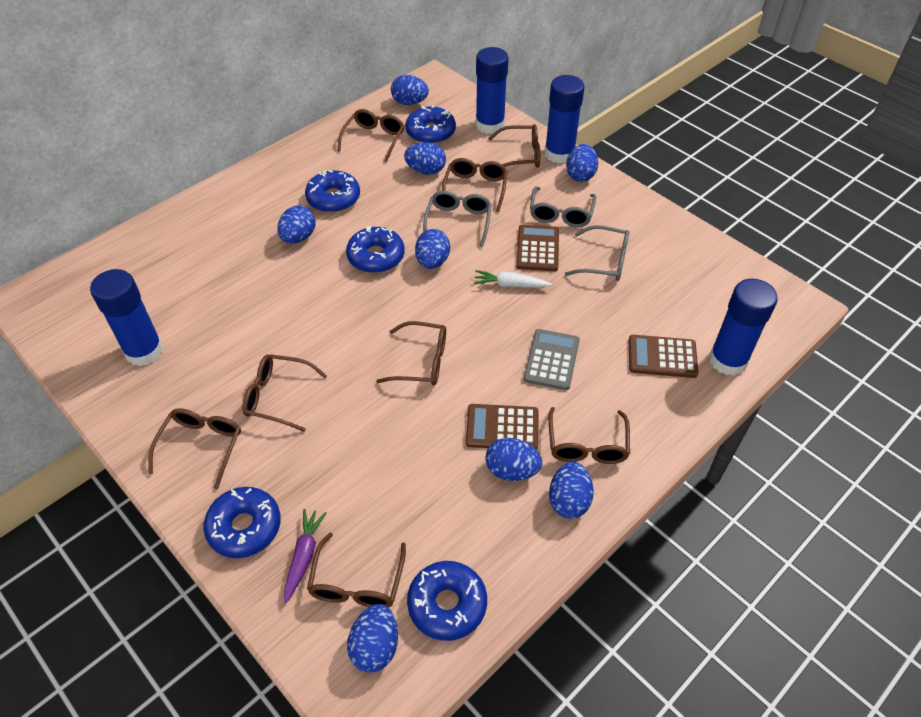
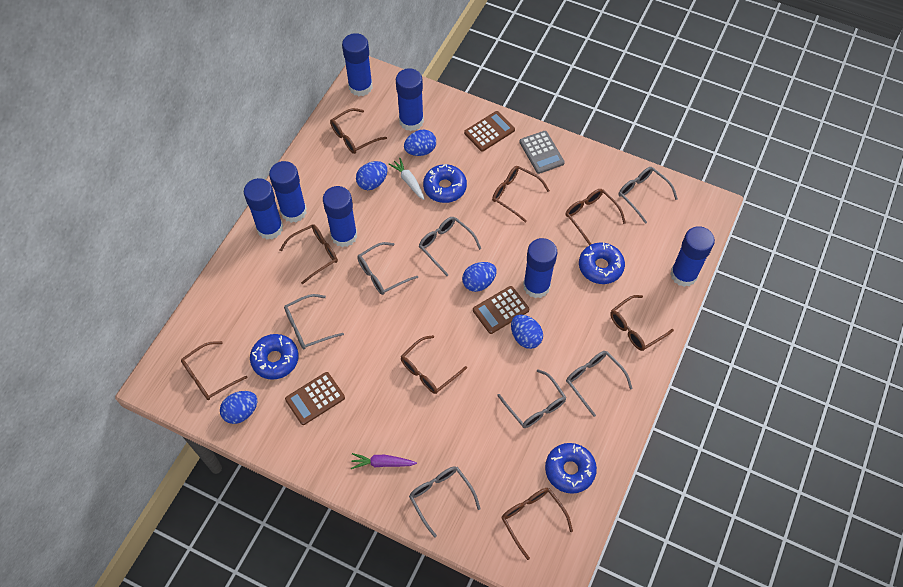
blue donut: 5 -> 4
blue egg: 8 -> 5
blue glue stick: 4 -> 7
grey glasses: 3 -> 7

